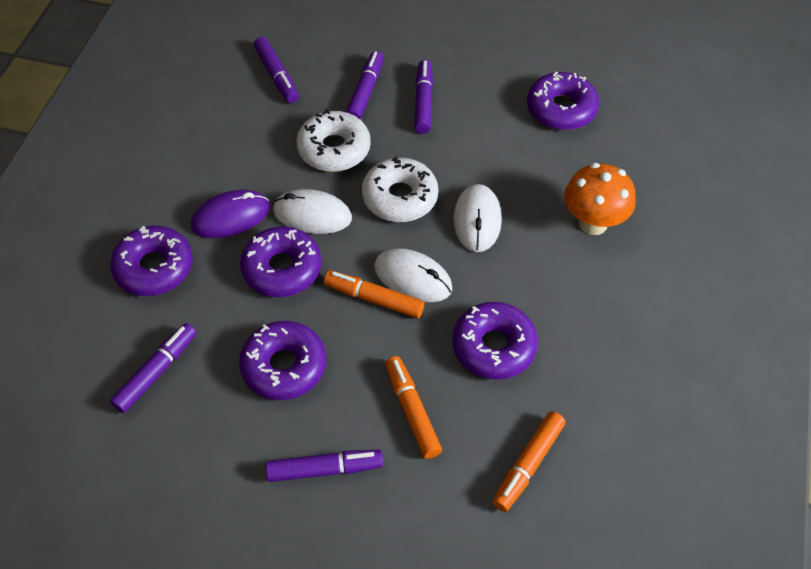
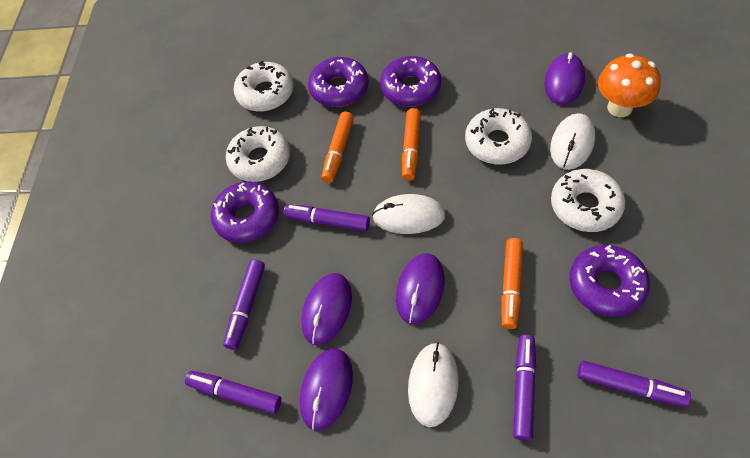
purple donut: 5 -> 4
purple mouse: 1 -> 4
white donut: 2 -> 4

